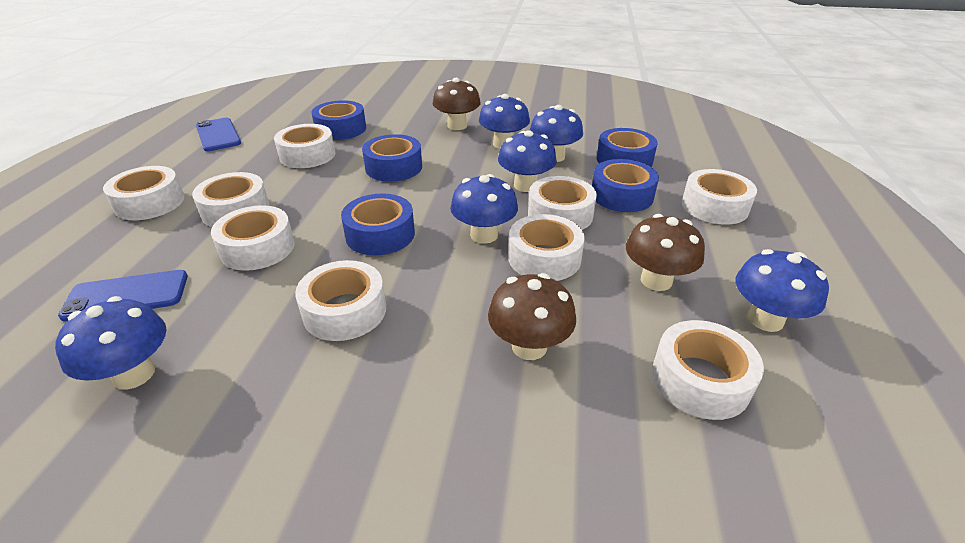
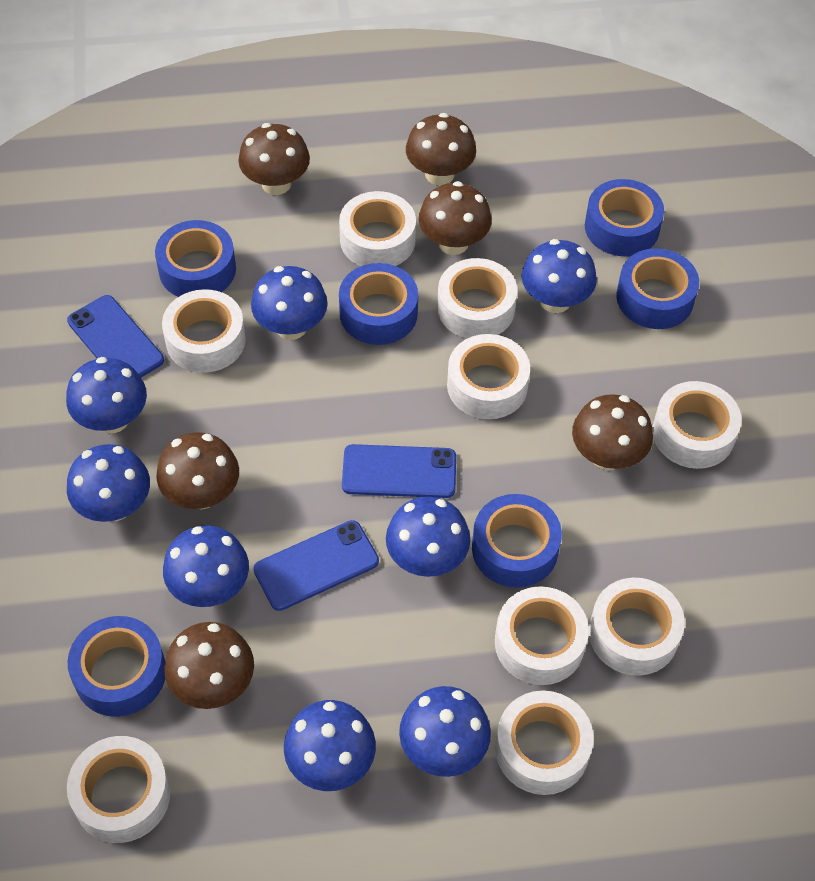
blue mushroom: 6 -> 8
blue phone: 2 -> 3
blue tape: 5 -> 6
brown mushroom: 3 -> 6

